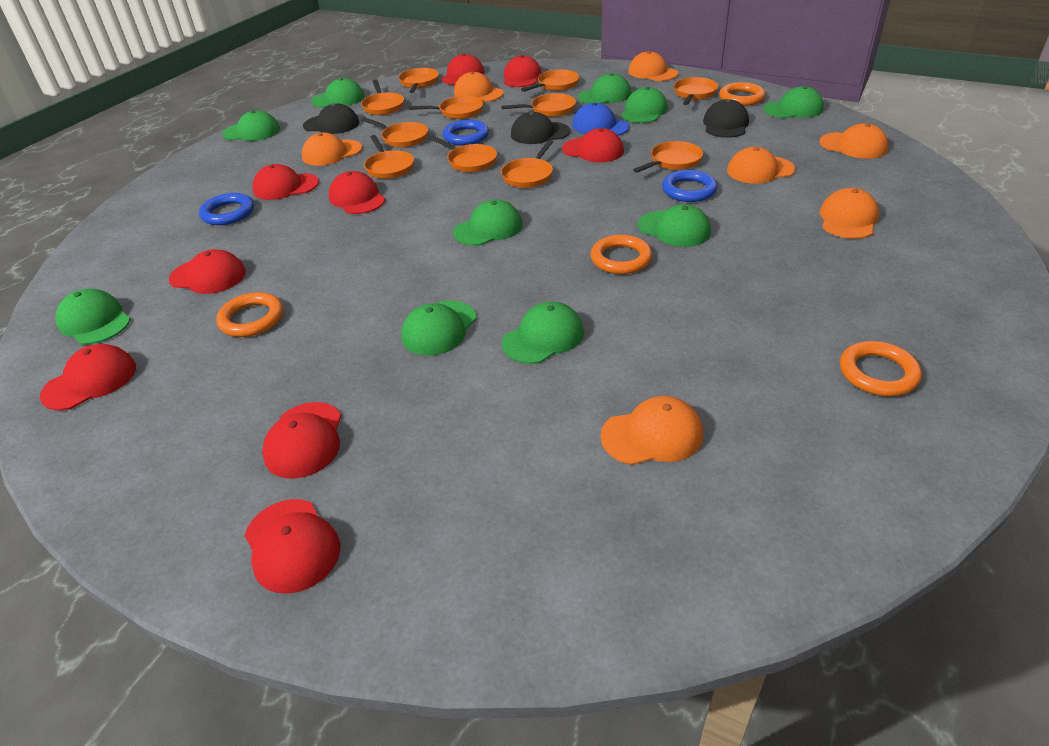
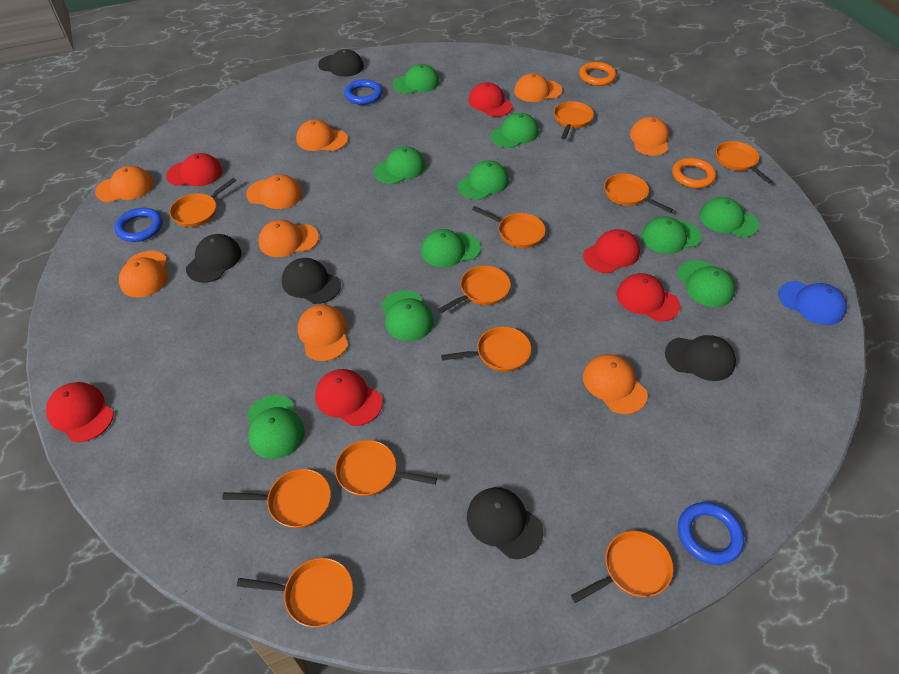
black cap: 3 -> 5
orange cap: 7 -> 9
orange ring: 4 -> 2
red cap: 9 -> 6

